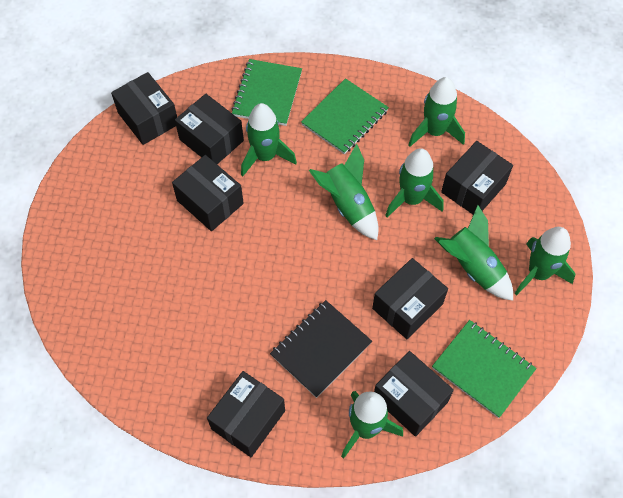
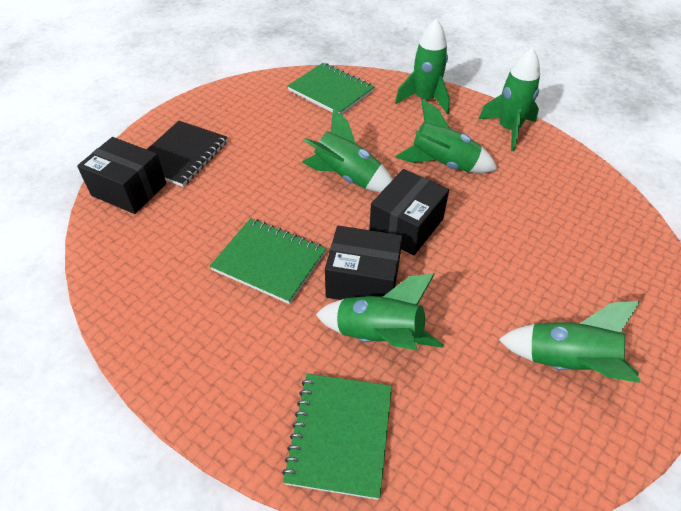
black box: 7 -> 3
green rocket: 7 -> 6

